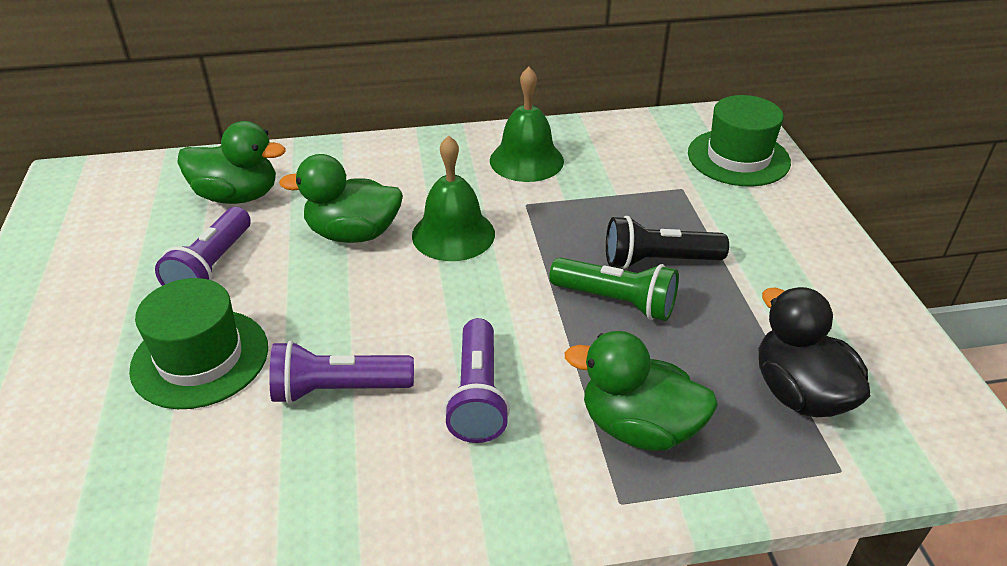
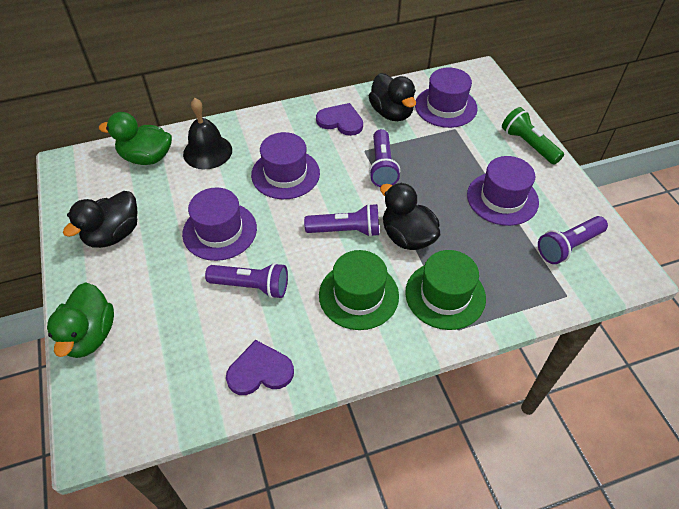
black bell: 0 -> 1
black duck: 1 -> 3
black flashlight: 1 -> 0
green bell: 2 -> 0
green duck: 3 -> 2
purple flashlight: 3 -> 4
purple hat: 0 -> 4
purple heart: 0 -> 2

